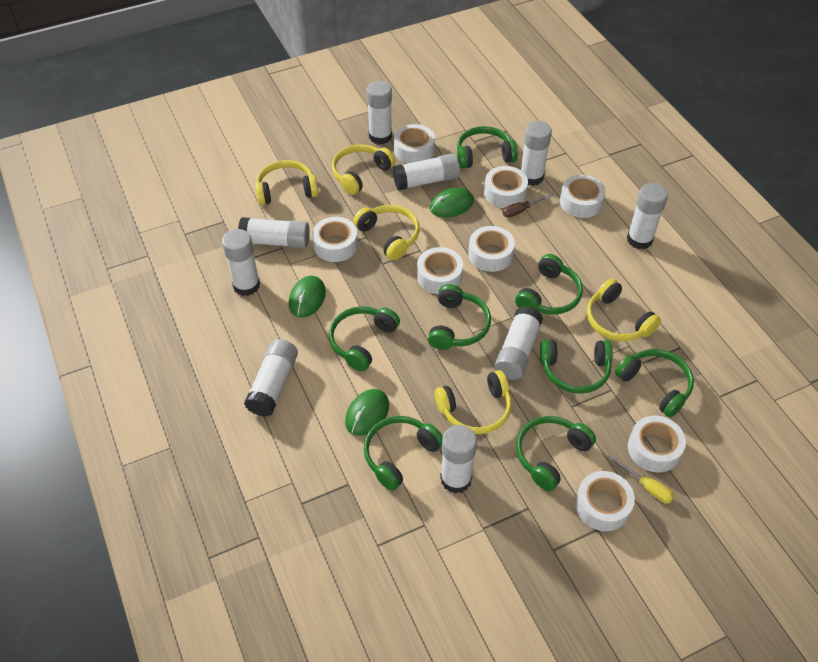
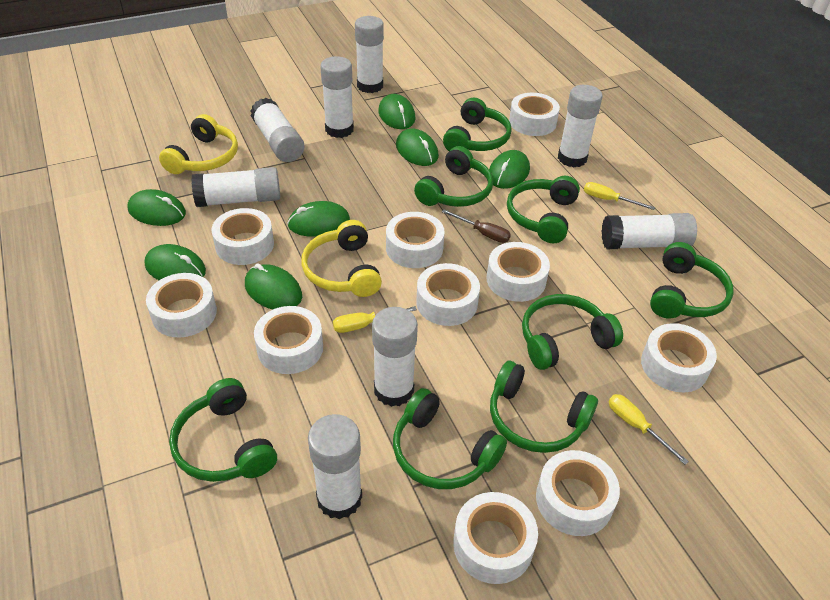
green mouse: 3 -> 7
white glue stick: 9 -> 8
white tape: 8 -> 10
yellow headphones: 5 -> 2
yellow screwdriver: 1 -> 3

